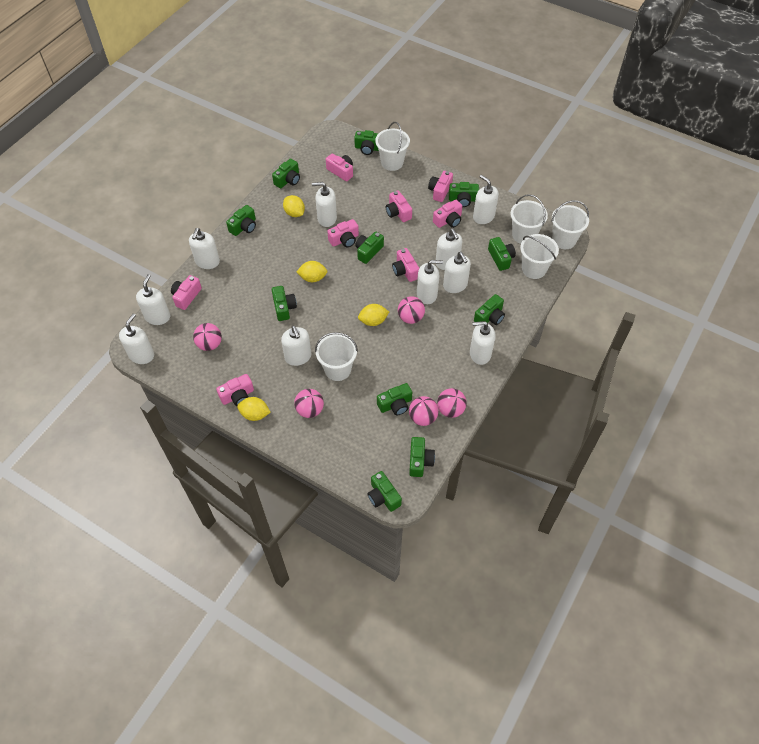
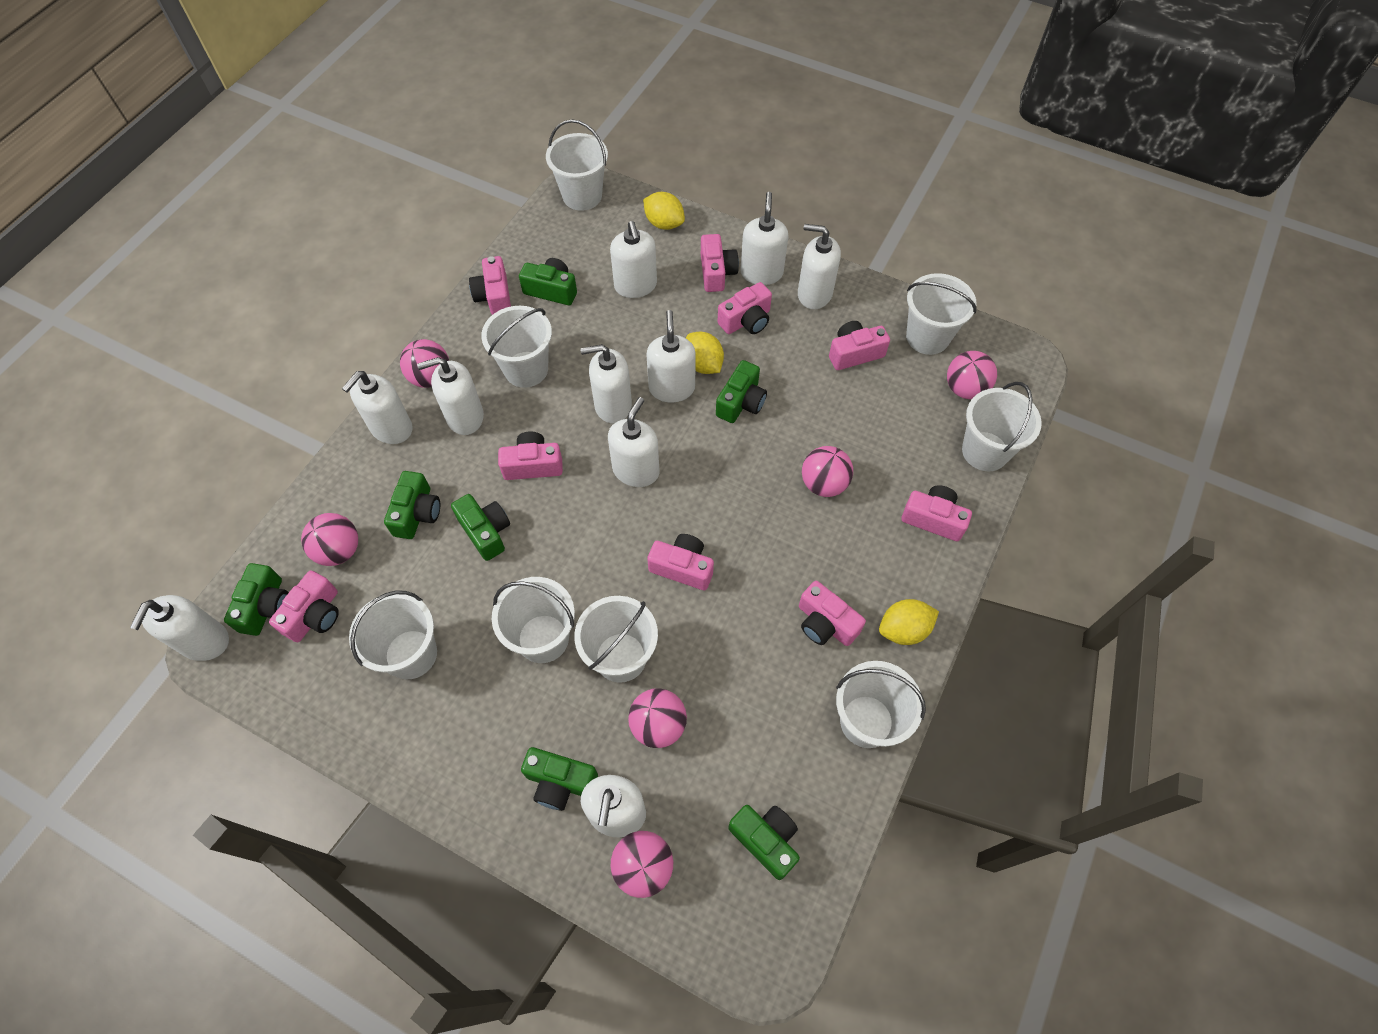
green camera: 11 -> 7
pink ball: 5 -> 6
pink camera: 8 -> 9
white bucket: 5 -> 8
yellow lemon: 4 -> 3

